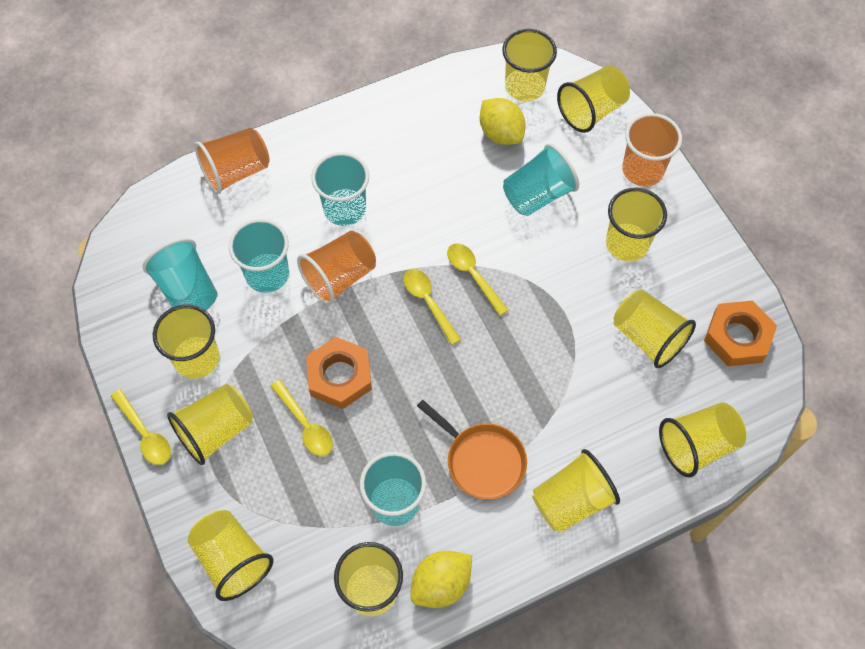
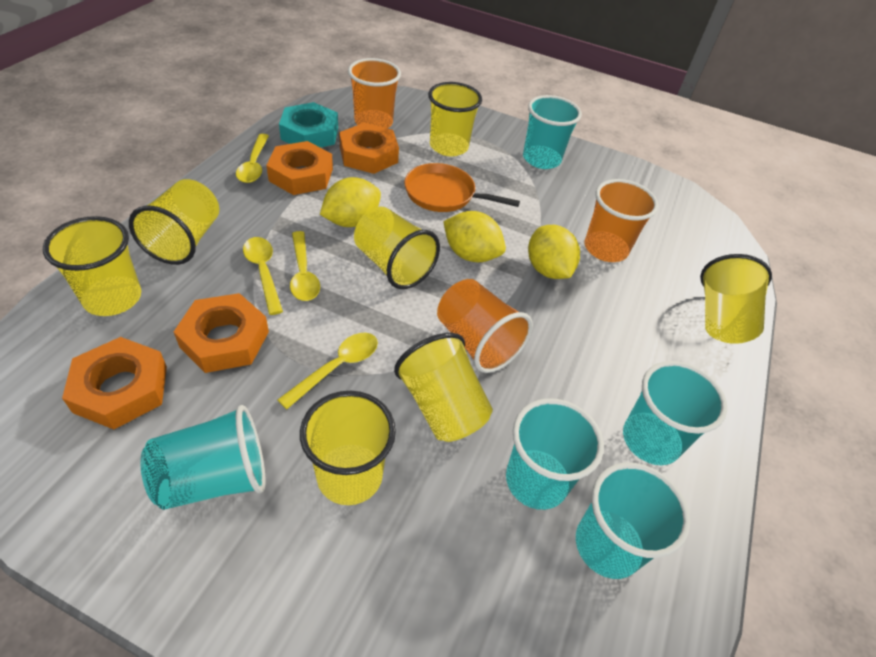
orange nut: 2 -> 4
turquoise nut: 0 -> 1
yellow cup: 10 -> 7
yellow lemon: 2 -> 3

